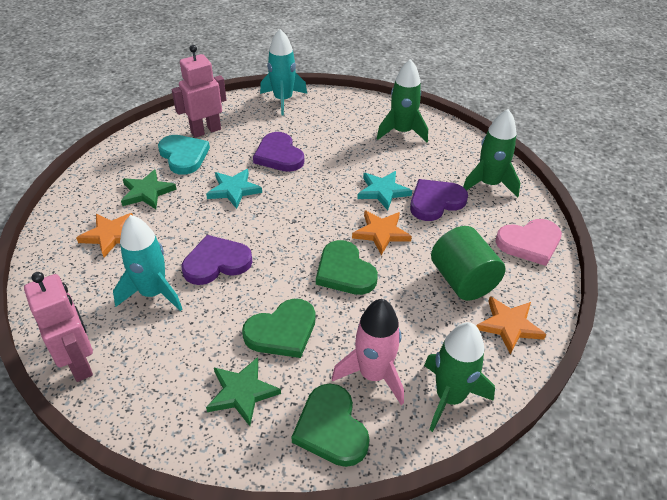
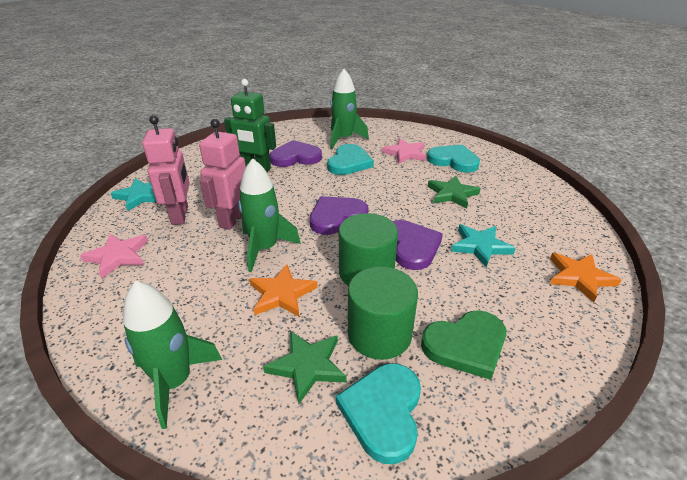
green cylinder: 1 -> 2
green heart: 3 -> 1
green robot: 0 -> 1
orange star: 3 -> 2
pink heart: 1 -> 0
pink rocket: 1 -> 0
pink star: 0 -> 2
turquoise heart: 1 -> 3
turquoise rocket: 2 -> 0

